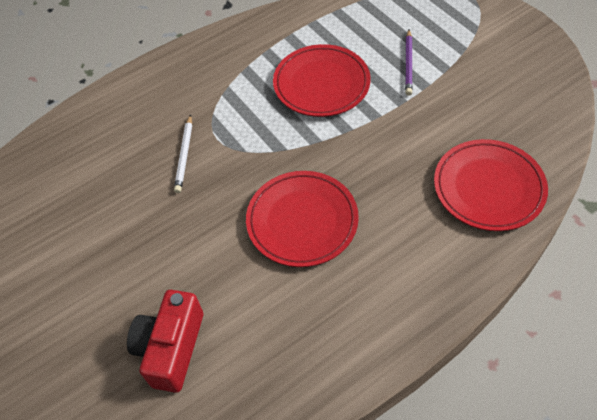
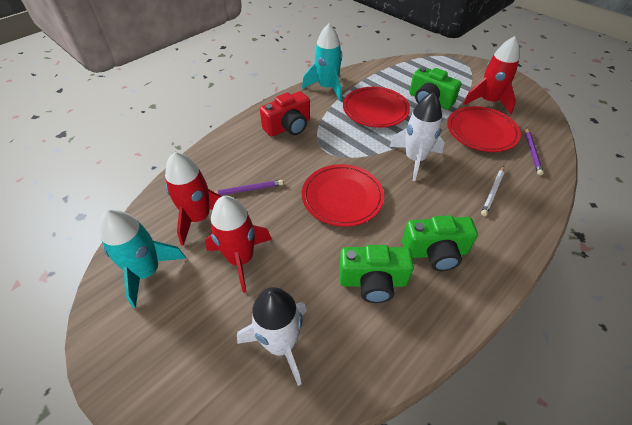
green camera: 0 -> 3
purple pencil: 1 -> 2
red rocket: 0 -> 3
turquoise rocket: 0 -> 2
white rocket: 0 -> 2

